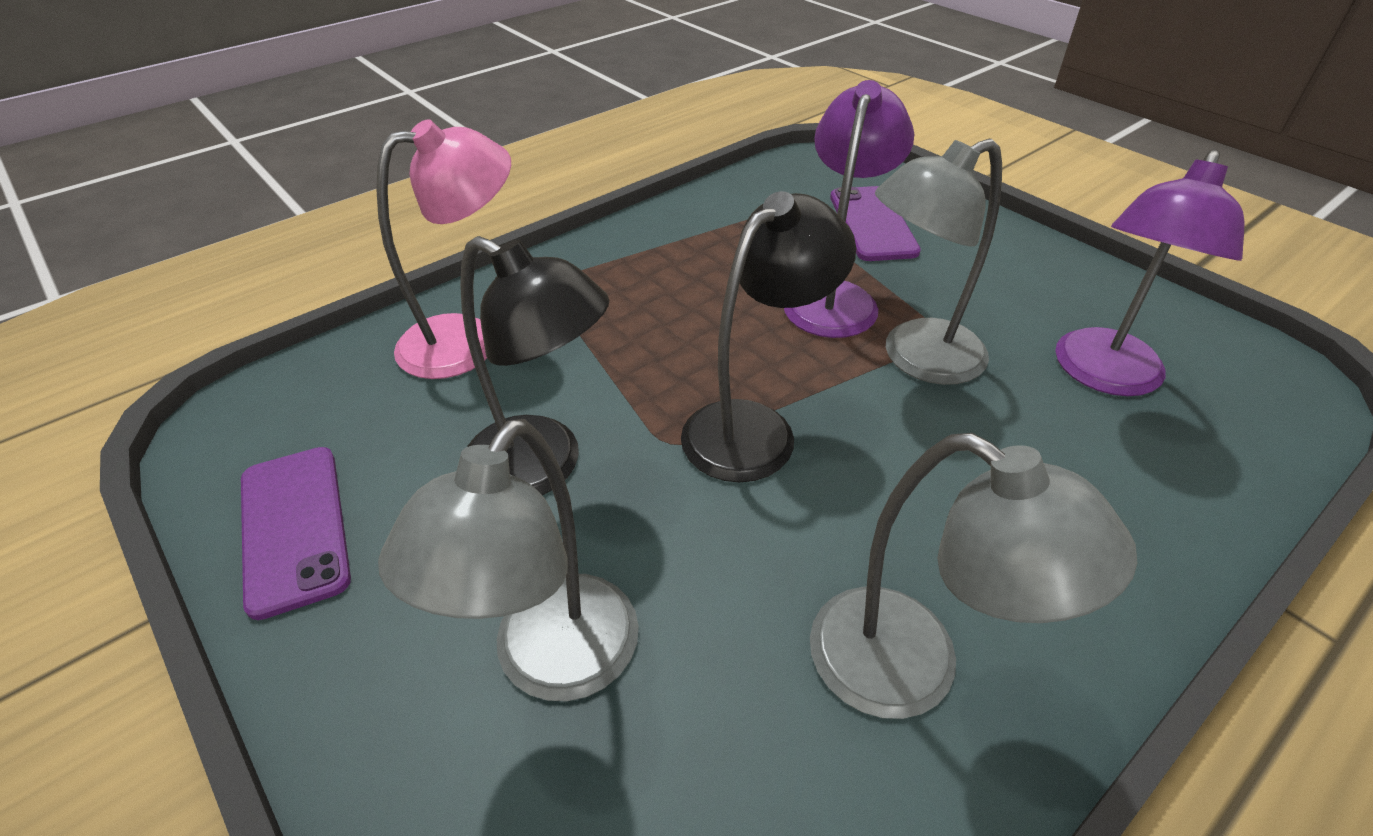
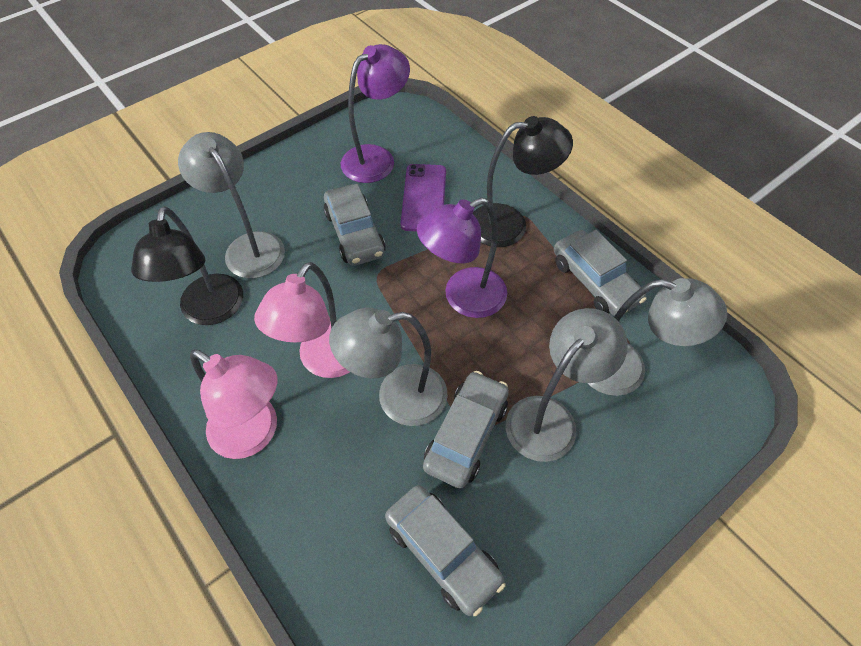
grey car: 0 -> 4
grey lamp: 3 -> 4
pink lamp: 1 -> 2
purple phone: 2 -> 1

